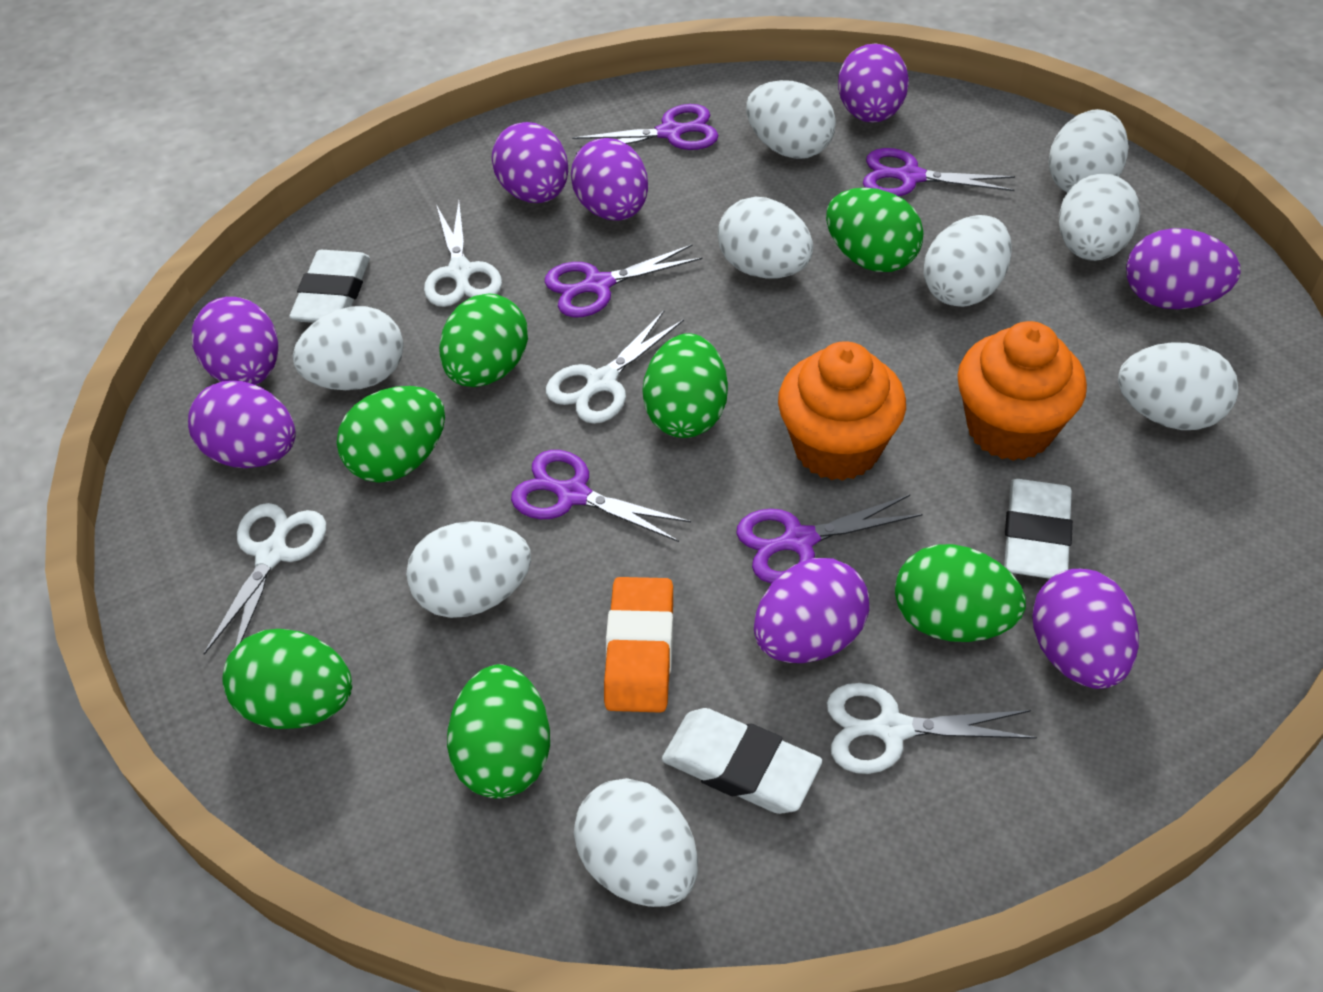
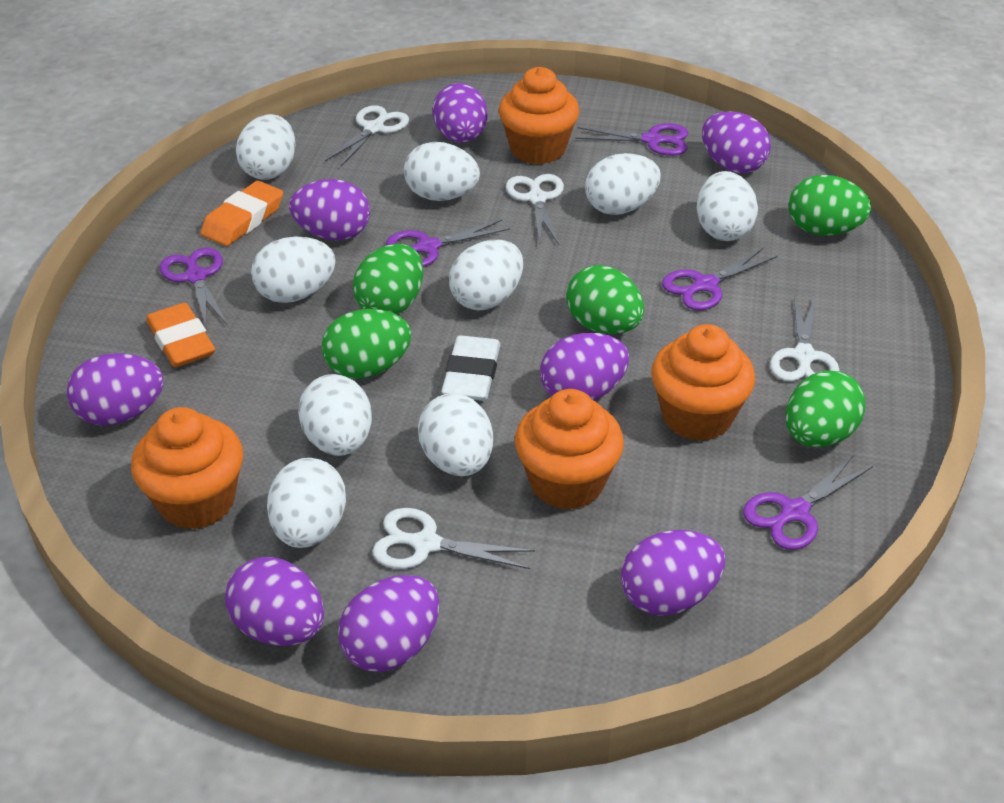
green egg: 7 -> 5
orange cupcake: 2 -> 4
orange eraser: 1 -> 2
white eraser: 3 -> 1

